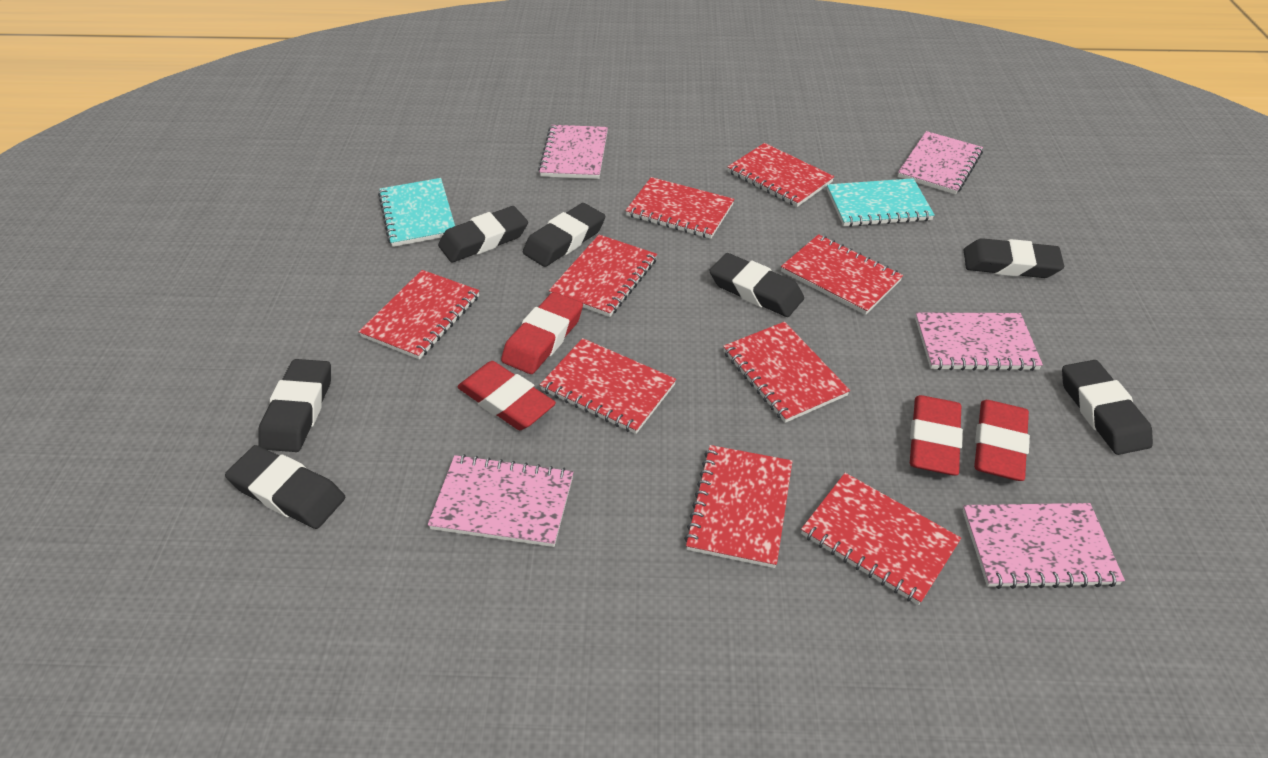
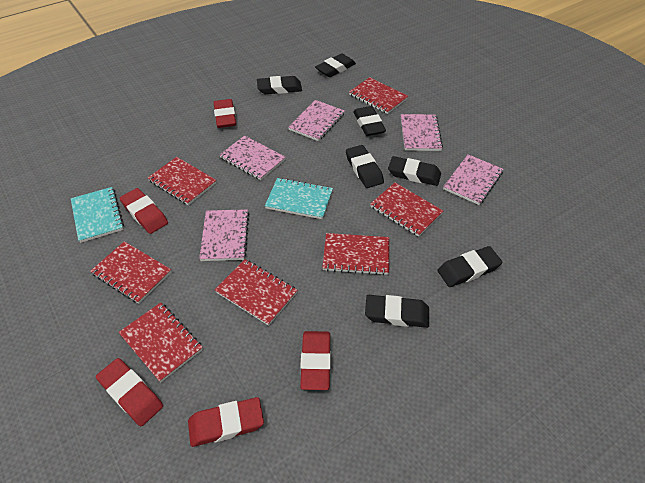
red eraser: 4 -> 5
red notebook: 9 -> 7

